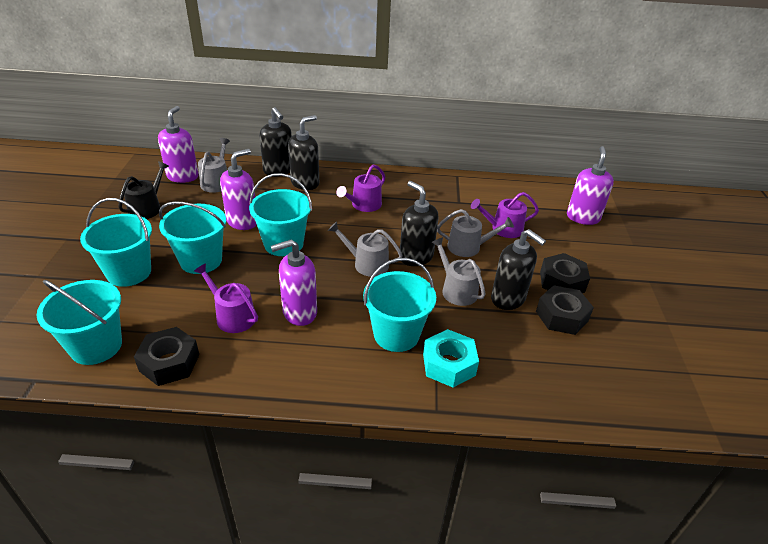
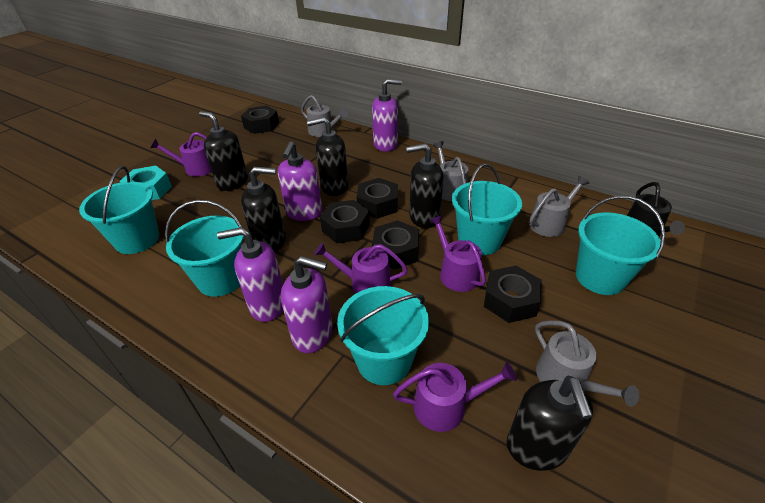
black nut: 3 -> 5
black soap dispenser: 4 -> 5
purple watering can: 3 -> 4

